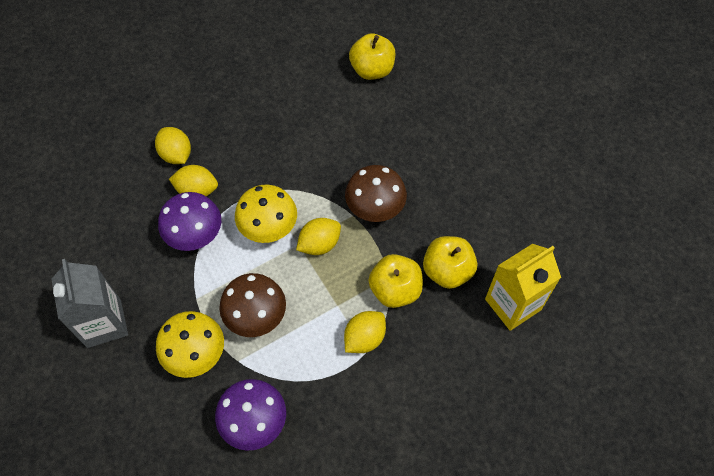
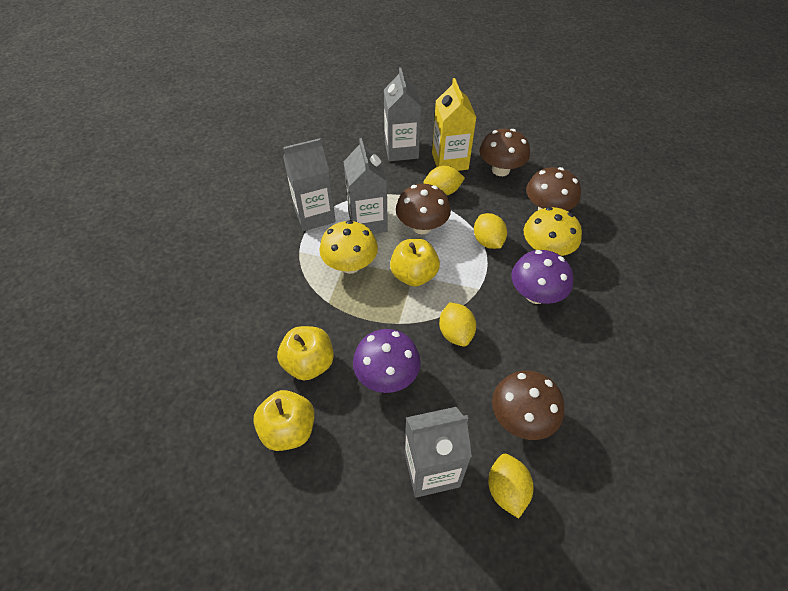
brown mushroom: 2 -> 4
grey carton: 1 -> 4

